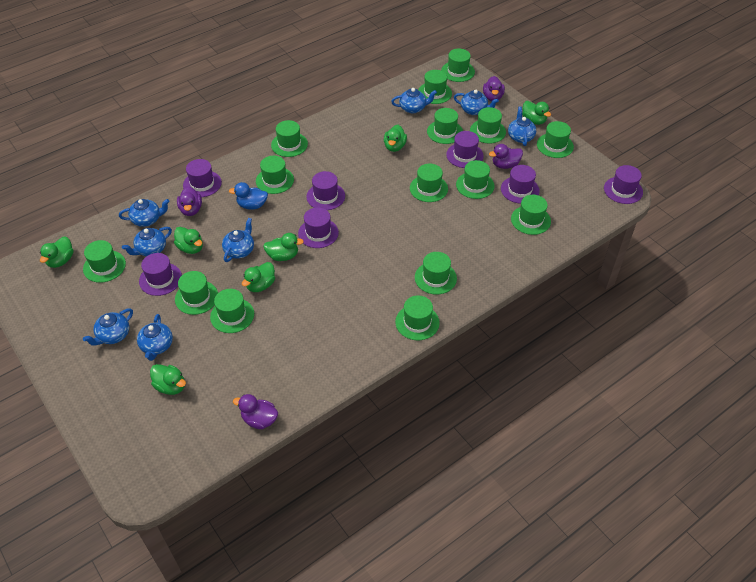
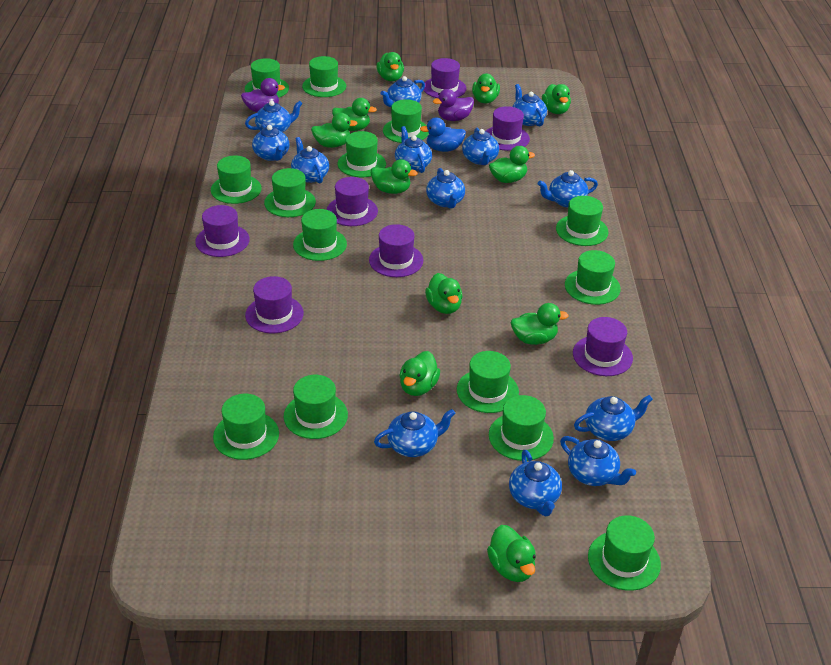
blue teapot: 8 -> 13
green duck: 7 -> 11
green hat: 15 -> 14
purple duck: 4 -> 2

